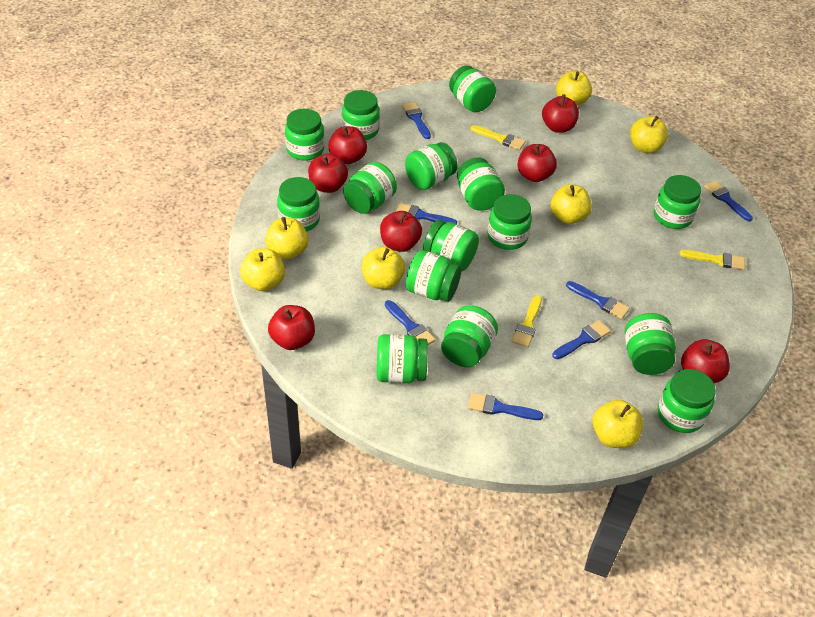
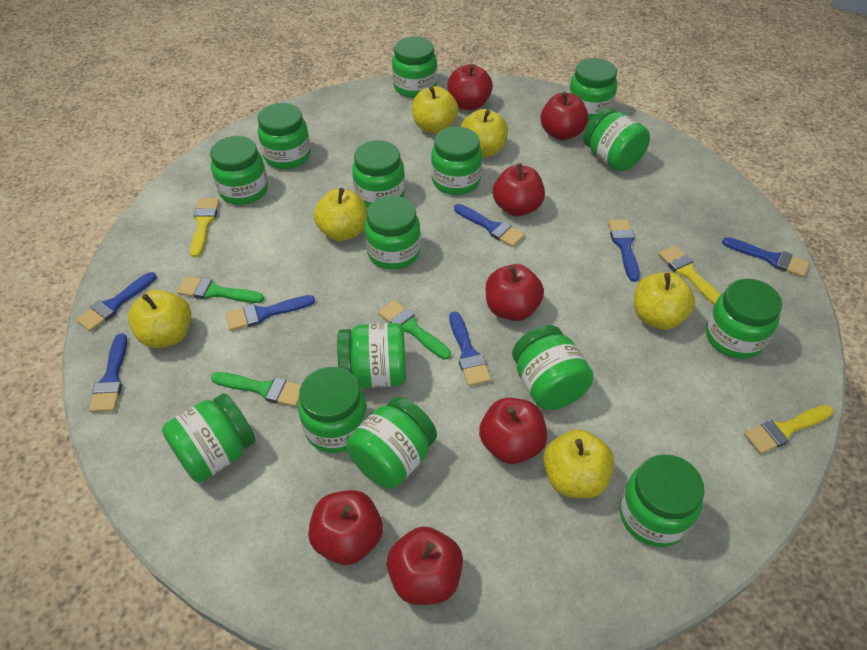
green brush: 0 -> 3
yellow apple: 7 -> 6

